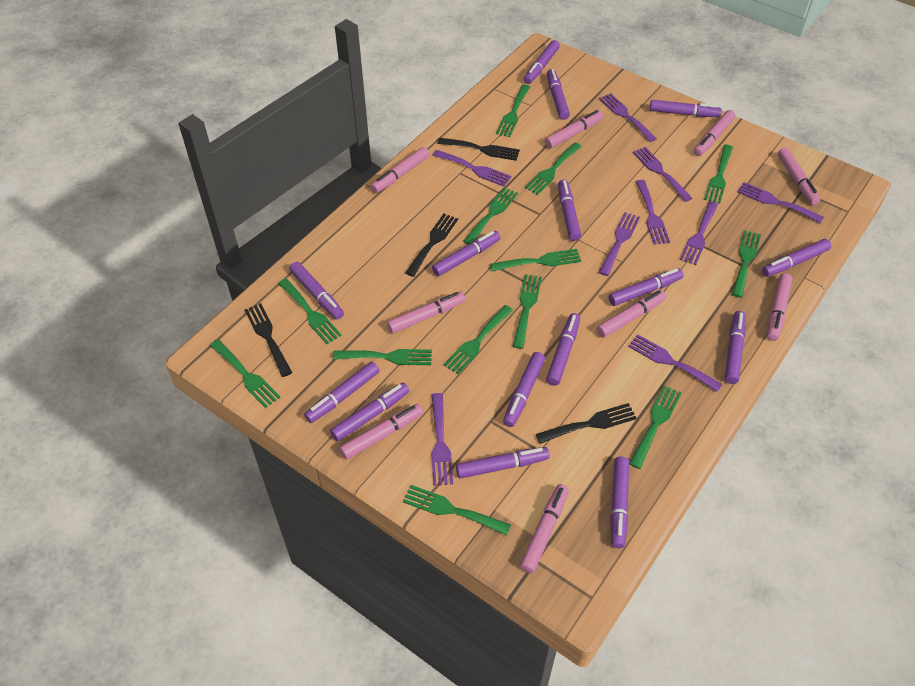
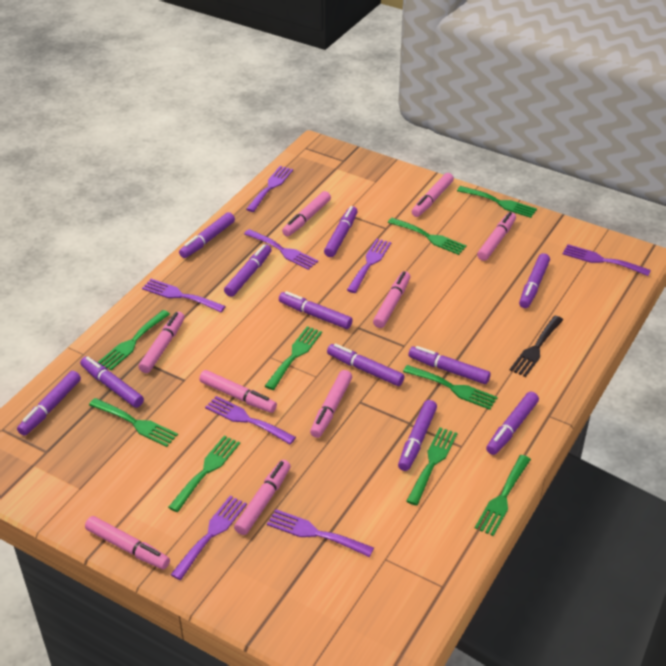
black fork: 4 -> 1
green fork: 13 -> 9
purple fork: 9 -> 8
purple marker: 15 -> 11

